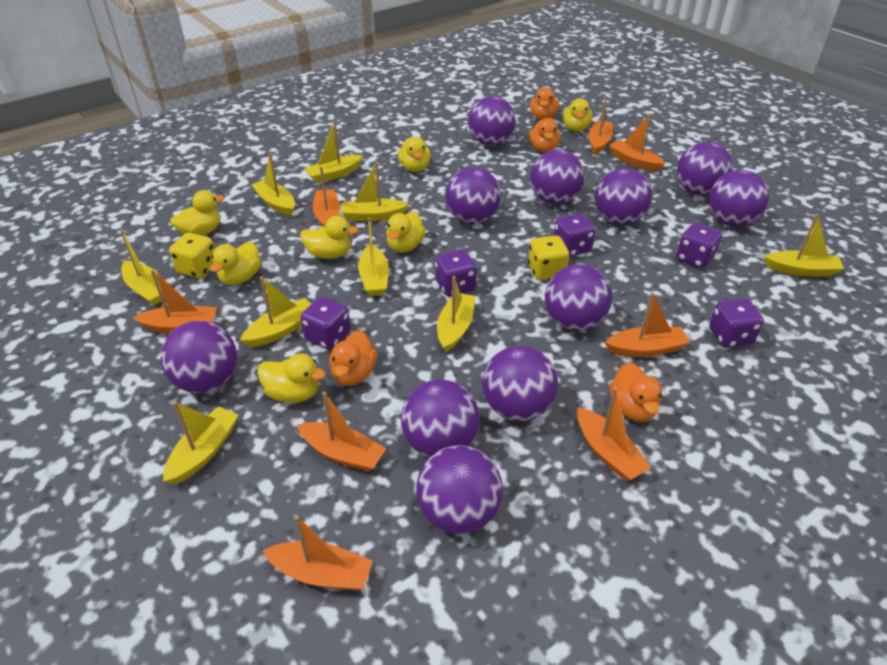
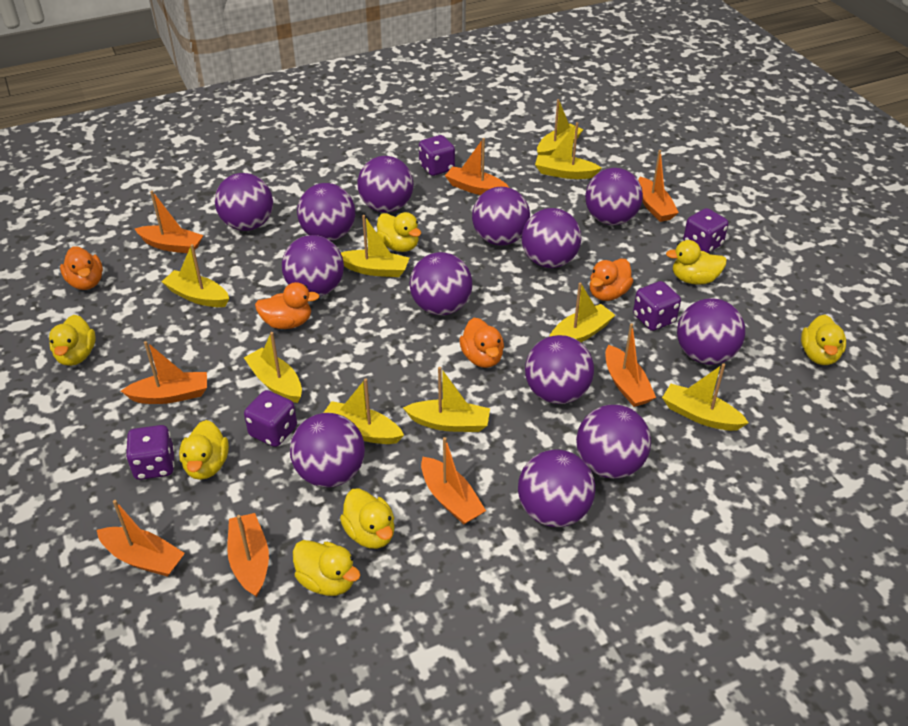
purple ball: 11 -> 13
yellow dice: 2 -> 0

